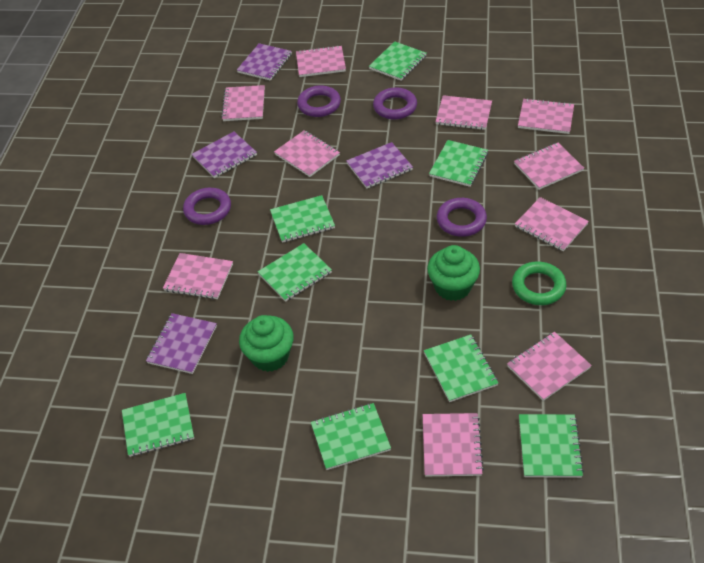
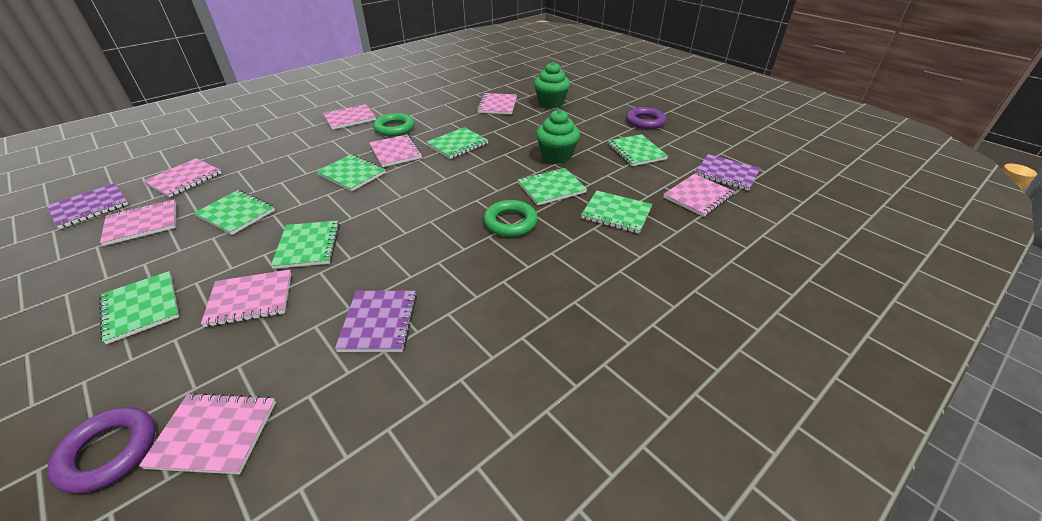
green ring: 1 -> 2
pink notebook: 10 -> 8
purple notebook: 4 -> 3
purple ring: 4 -> 2

